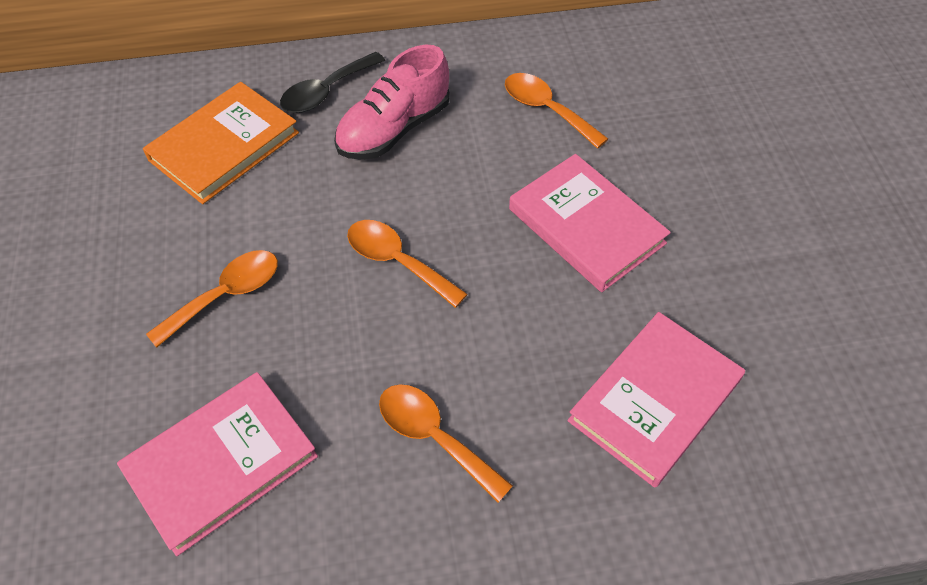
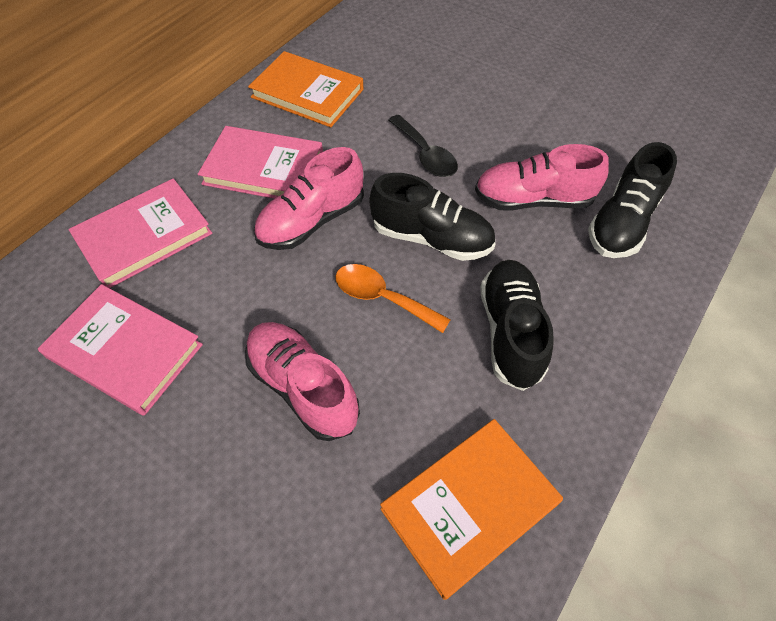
black shoe: 0 -> 3
orange book: 1 -> 2
orange spoon: 4 -> 1
pink shoe: 1 -> 3

